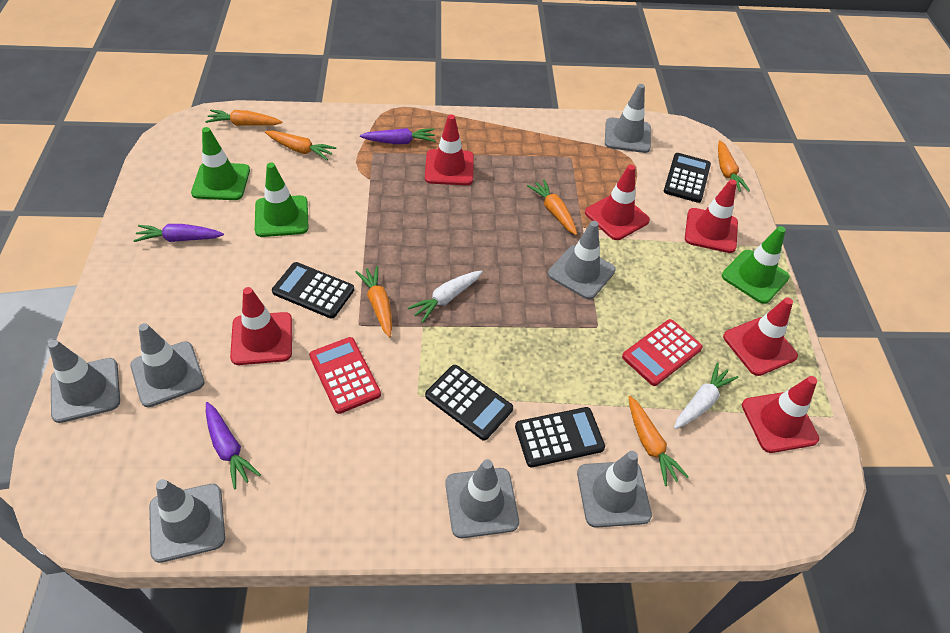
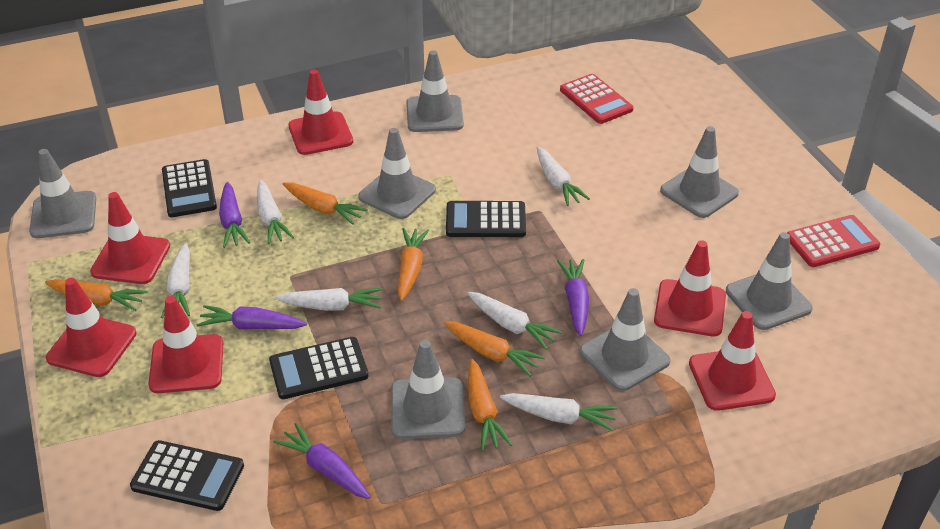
green traffic cone: 3 -> 0
orange carrot: 6 -> 5
purple carrot: 3 -> 4
white carrot: 2 -> 6

